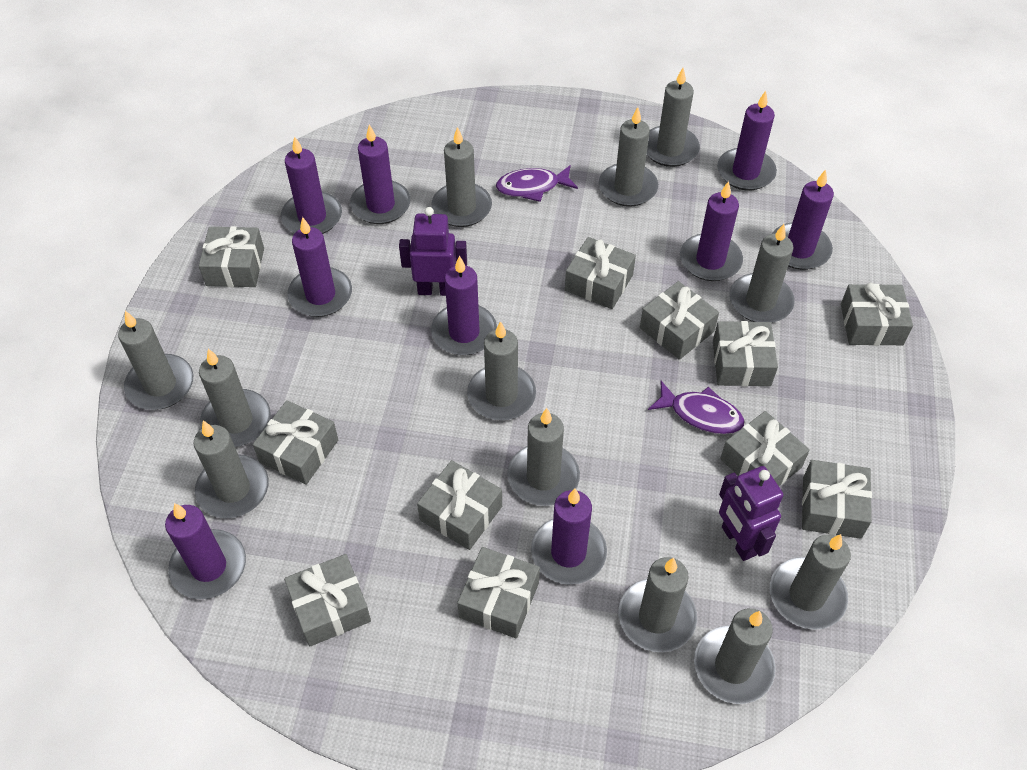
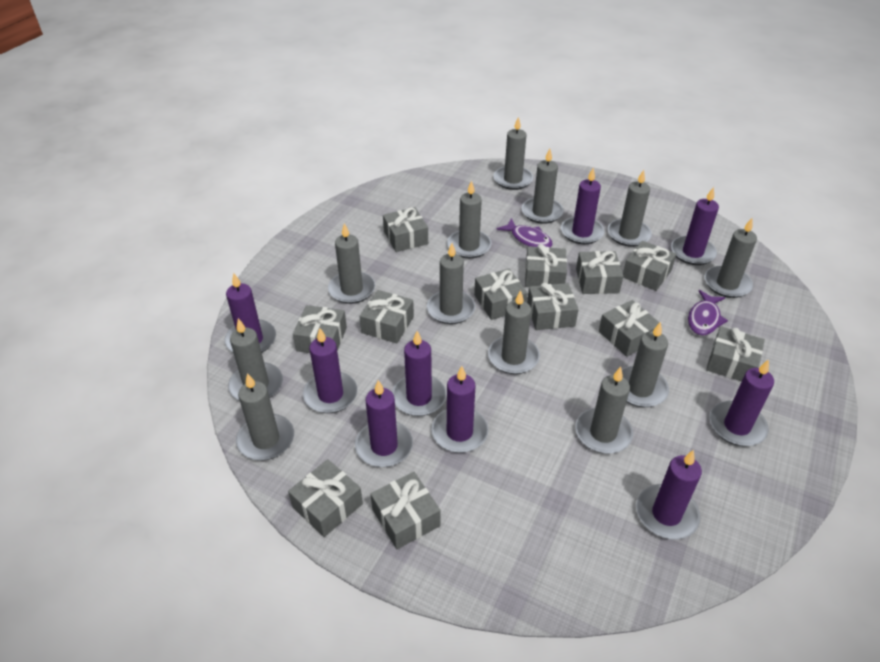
grey gift: 11 -> 12
purple robot: 2 -> 0

